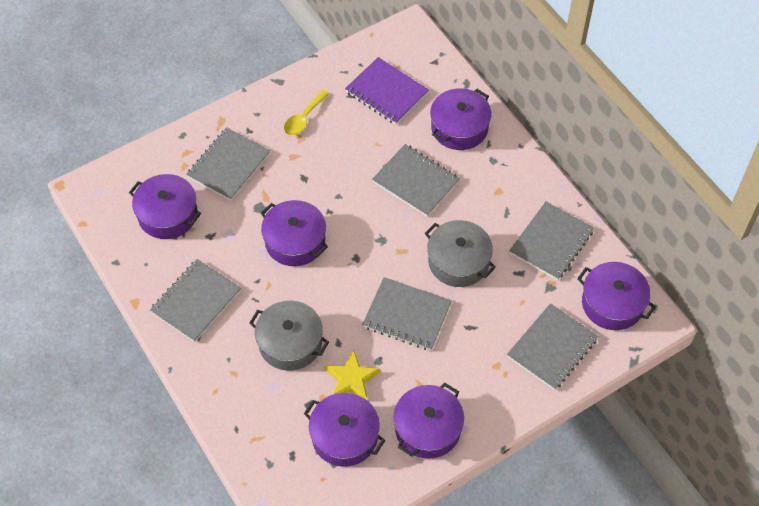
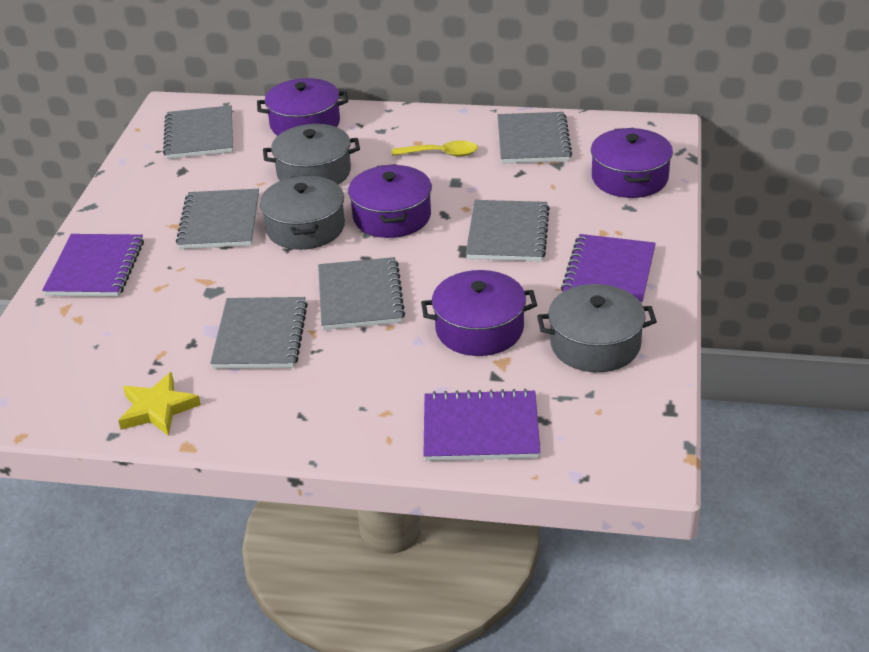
grey pot: 2 -> 3
purple notebook: 1 -> 3
purple pot: 6 -> 4

